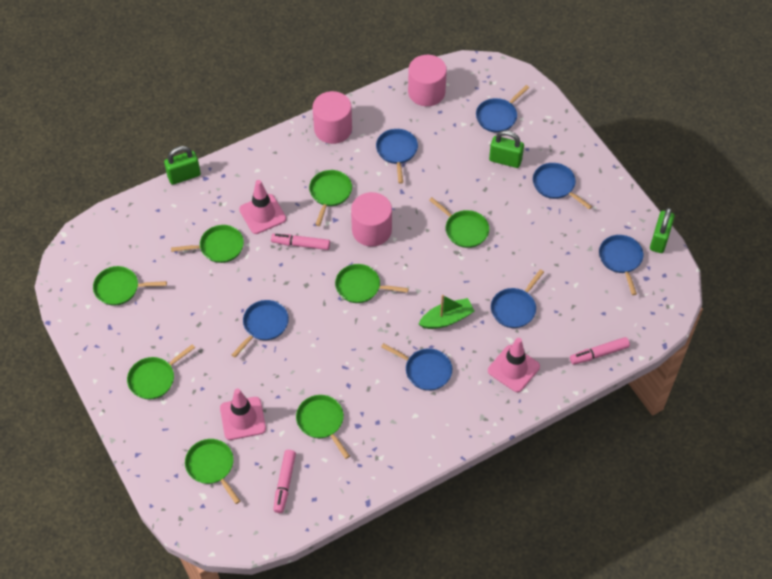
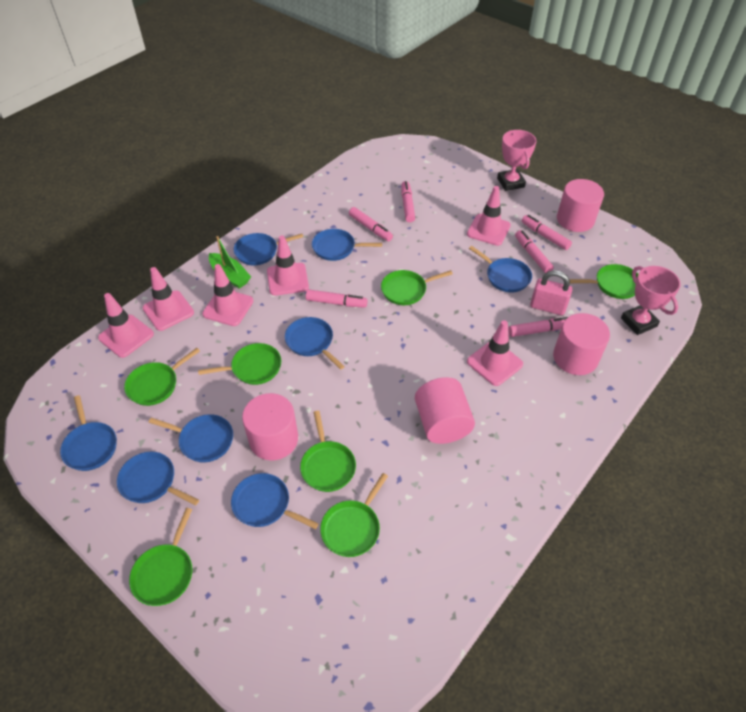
blue pan: 7 -> 8
green padlock: 3 -> 0
green pan: 8 -> 7
pink cylinder: 3 -> 4
pink marker: 3 -> 6
pink padlock: 0 -> 1
pink traffic cone: 3 -> 6
pink trophy: 0 -> 2

